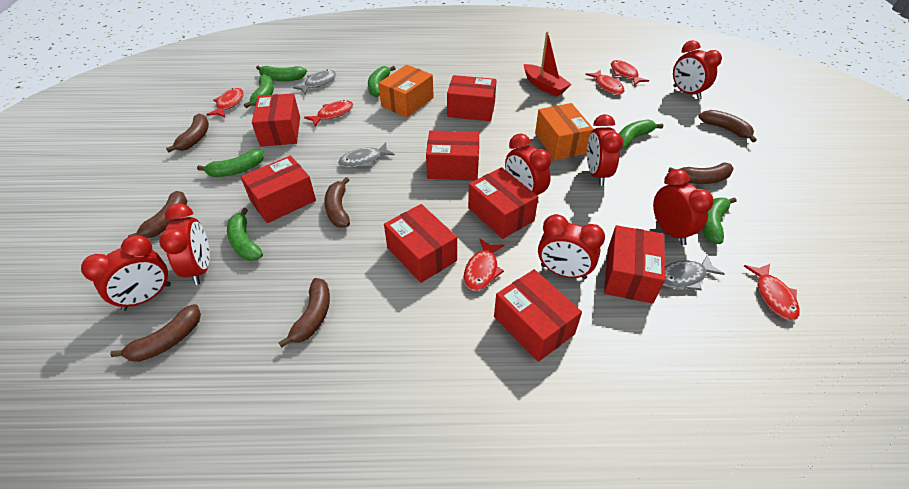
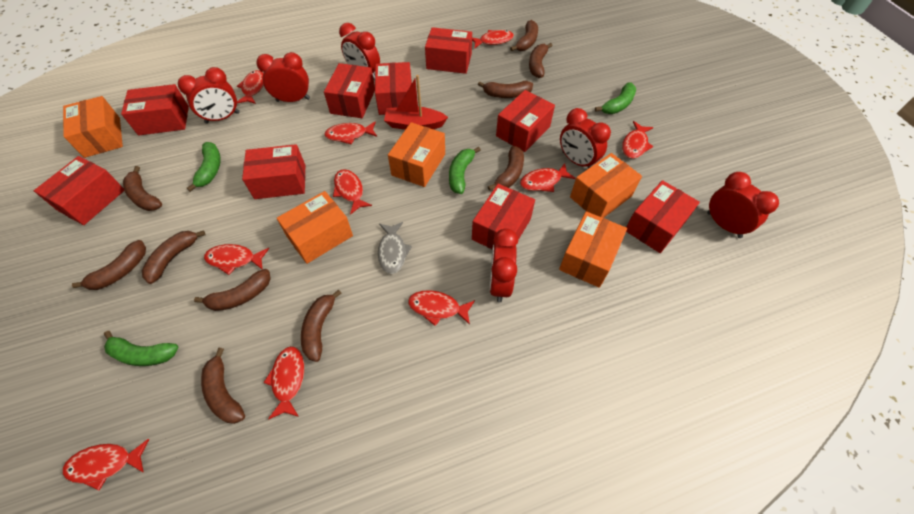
brown banana: 7 -> 10
green banana: 7 -> 4
grey fish: 3 -> 1
orange box: 2 -> 5
red box: 8 -> 9
red clock: 7 -> 6
red fish: 6 -> 10

